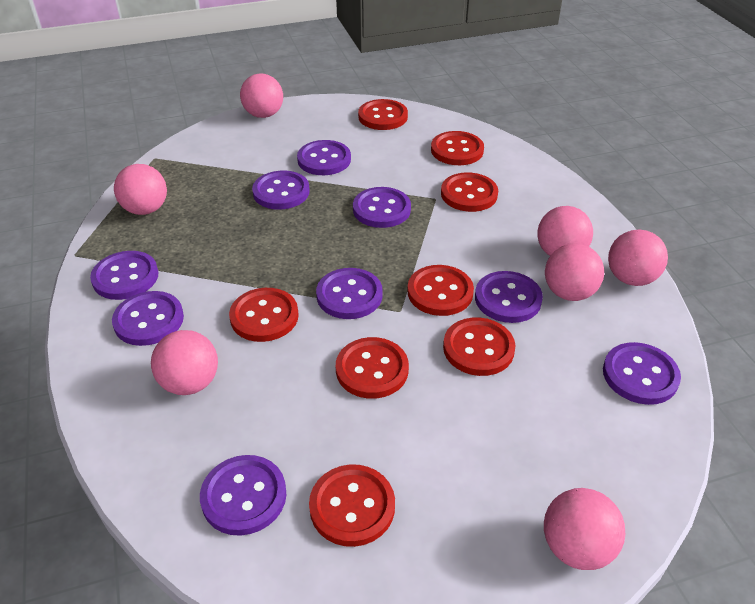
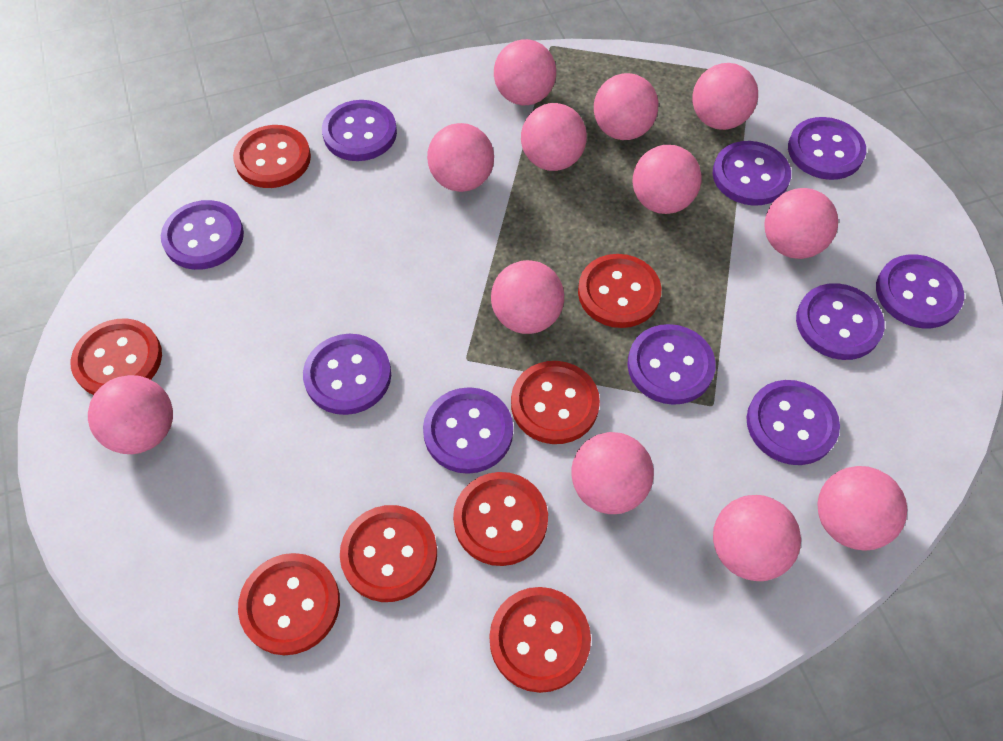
pink ball: 7 -> 12
purple button: 9 -> 10

